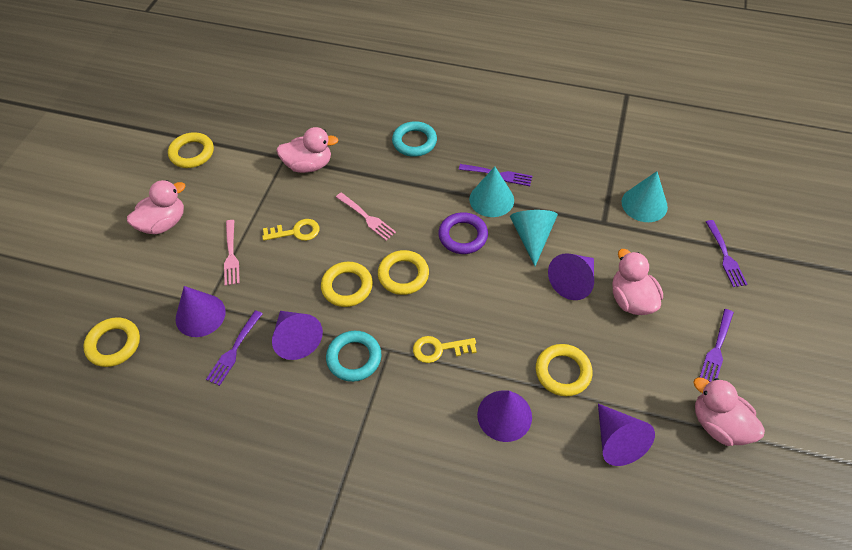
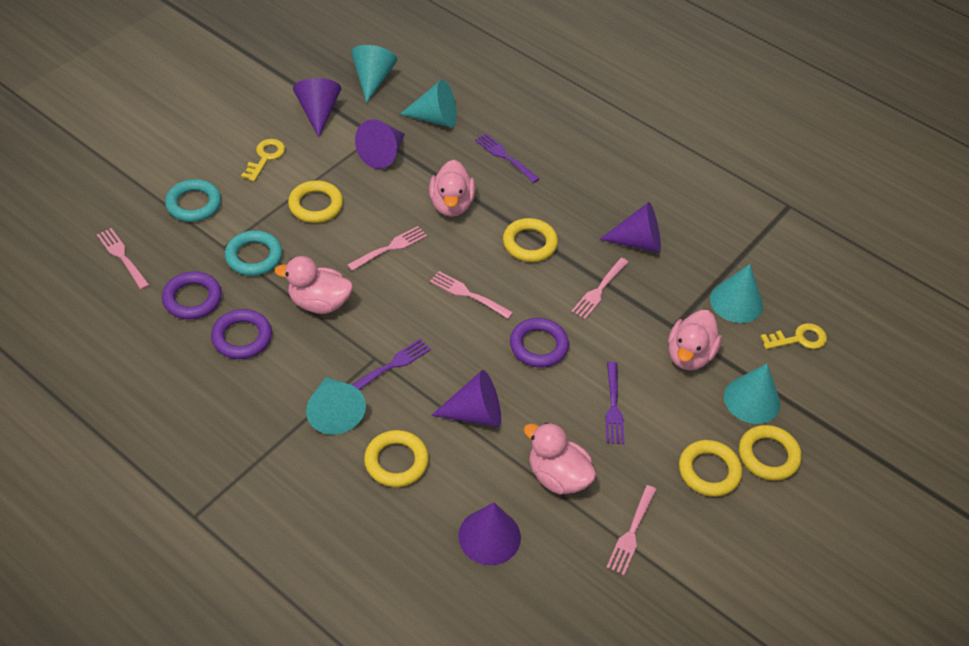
pink fork: 2 -> 5
purple fork: 4 -> 3
purple ring: 1 -> 3
turquoise cone: 3 -> 5

